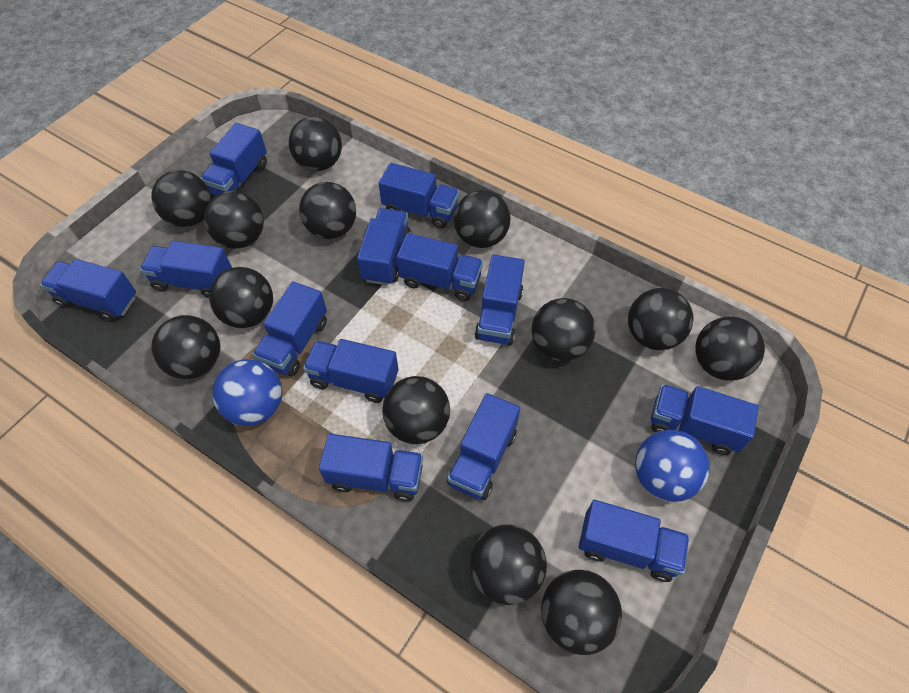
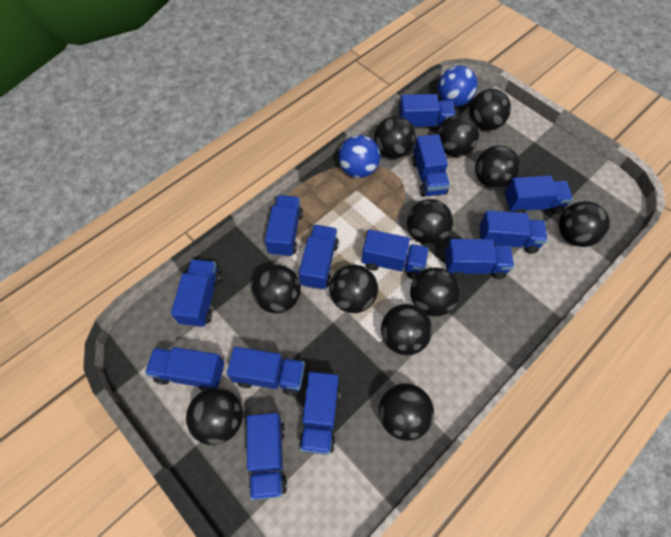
black ball: 13 -> 12

